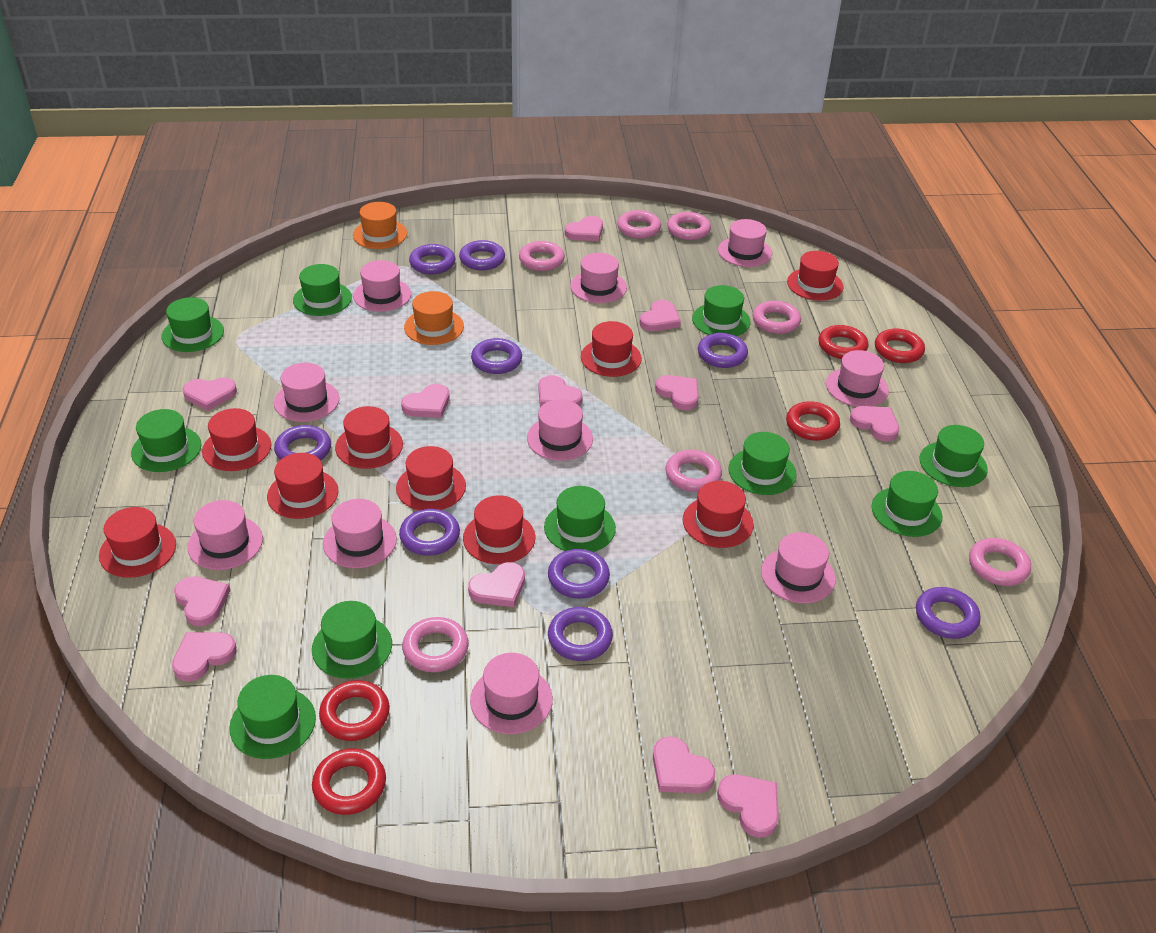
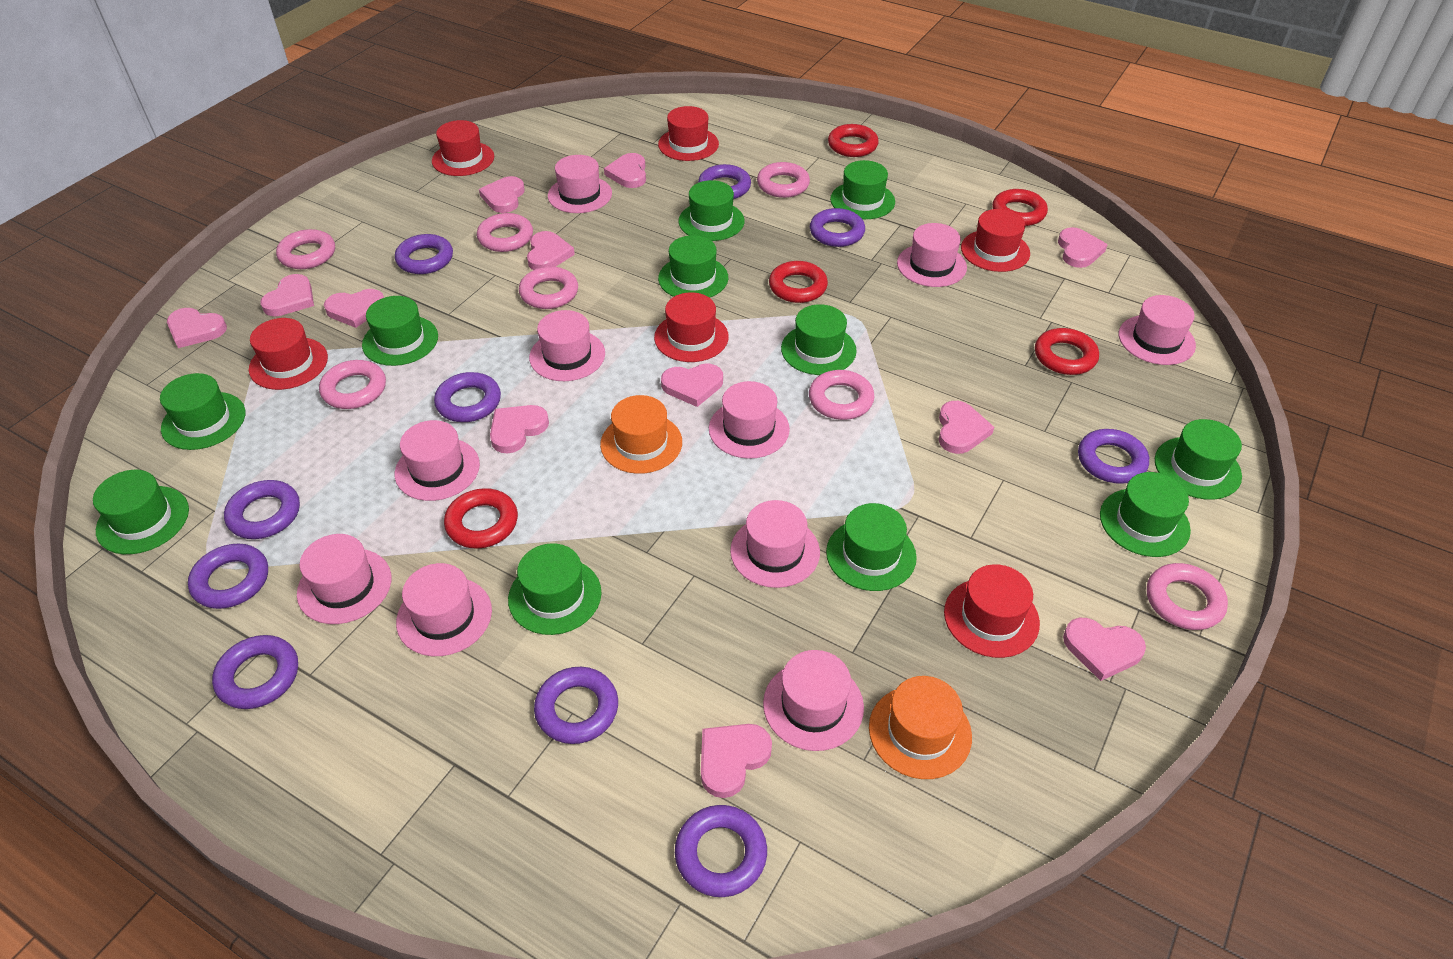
green hat: 10 -> 11
purple ring: 9 -> 10
red hat: 9 -> 6

